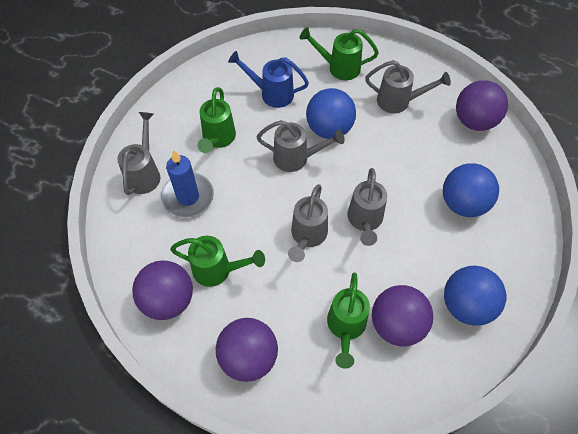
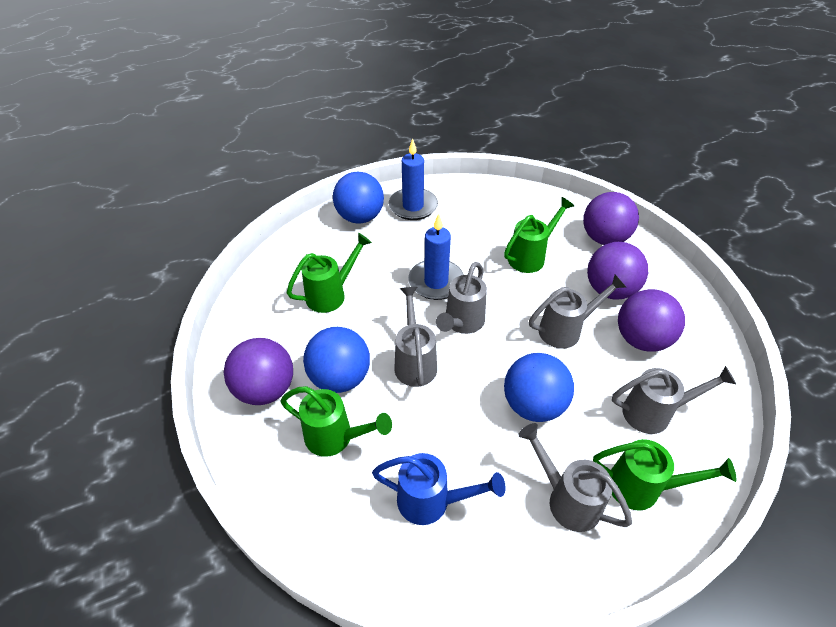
blue candle: 1 -> 2

